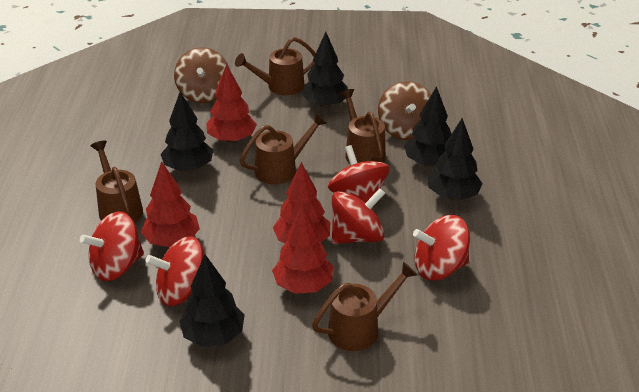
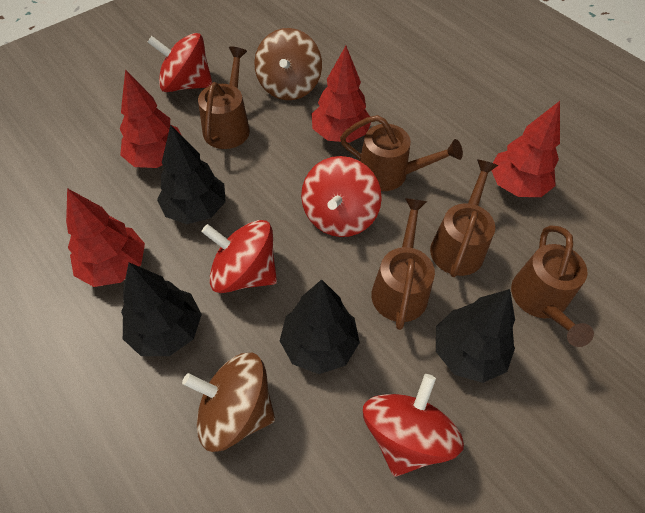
black tree: 5 -> 4
red spinning top: 5 -> 4

